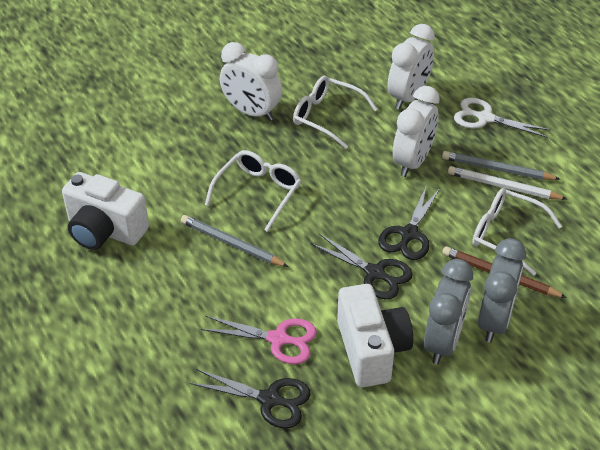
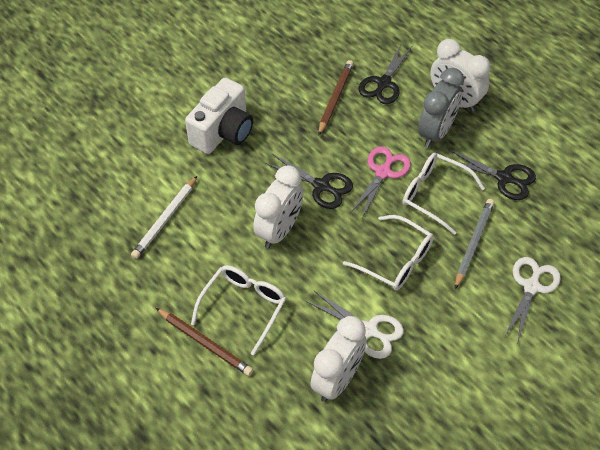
brown pencil: 1 -> 2
grey clock: 2 -> 1
grey pencil: 2 -> 1
white camera: 2 -> 1
white scissors: 1 -> 2

